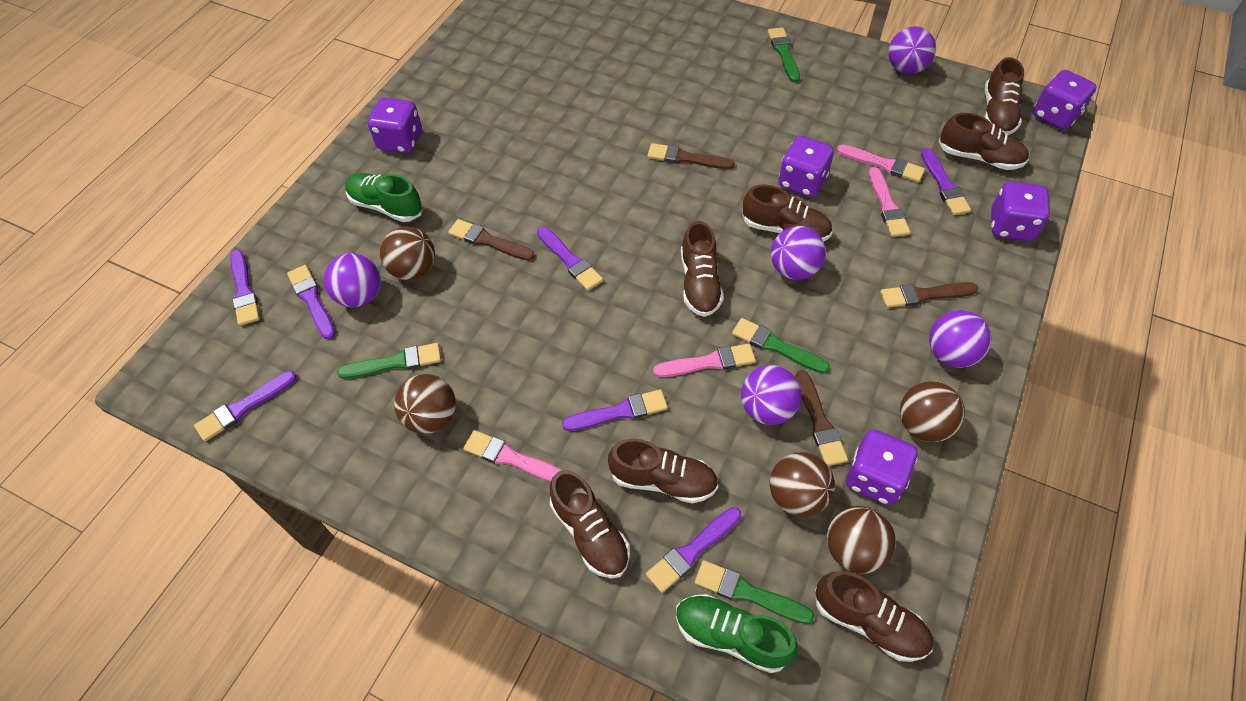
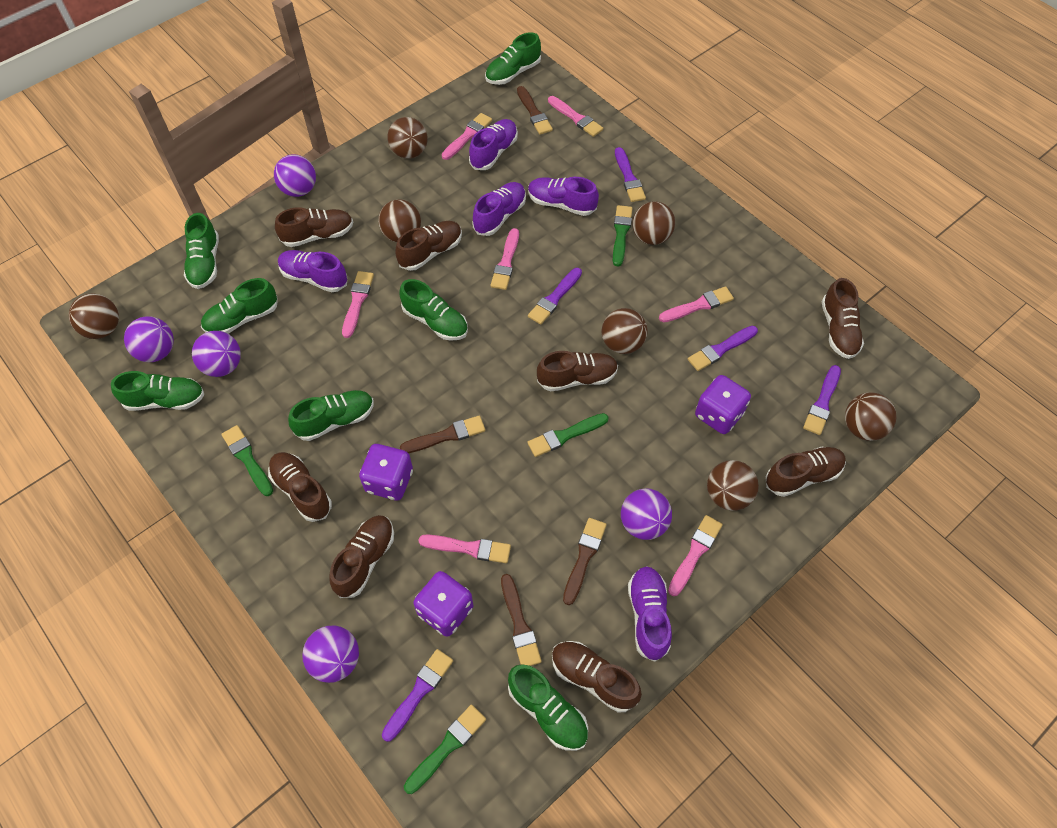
brown ball: 5 -> 7
brown shoe: 7 -> 8
green shoe: 2 -> 7
pink brush: 4 -> 7
purple brush: 7 -> 5
purple dice: 5 -> 3
purple shoe: 0 -> 5

